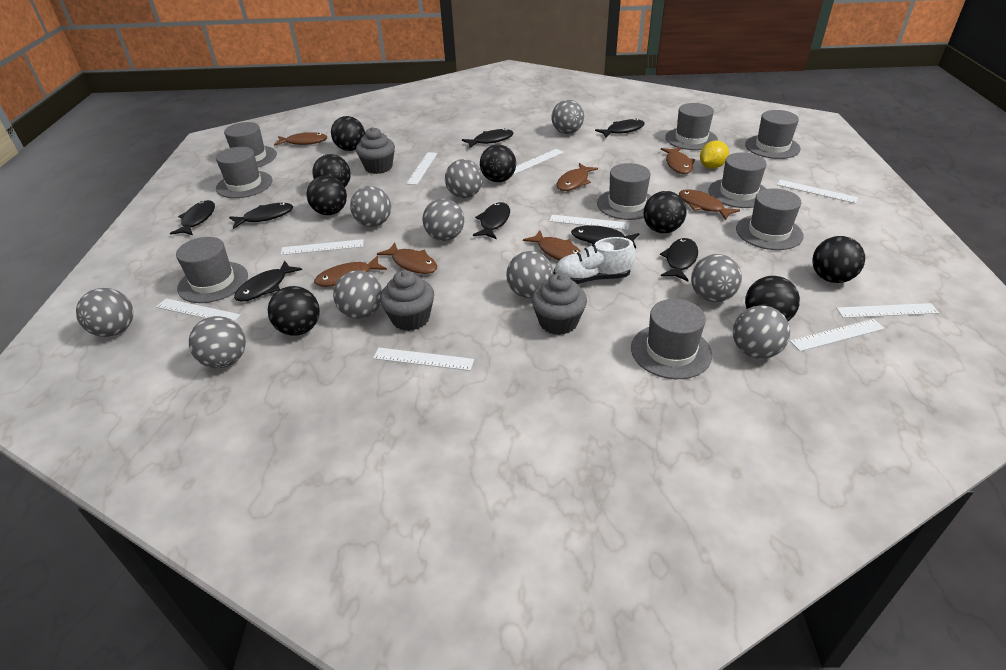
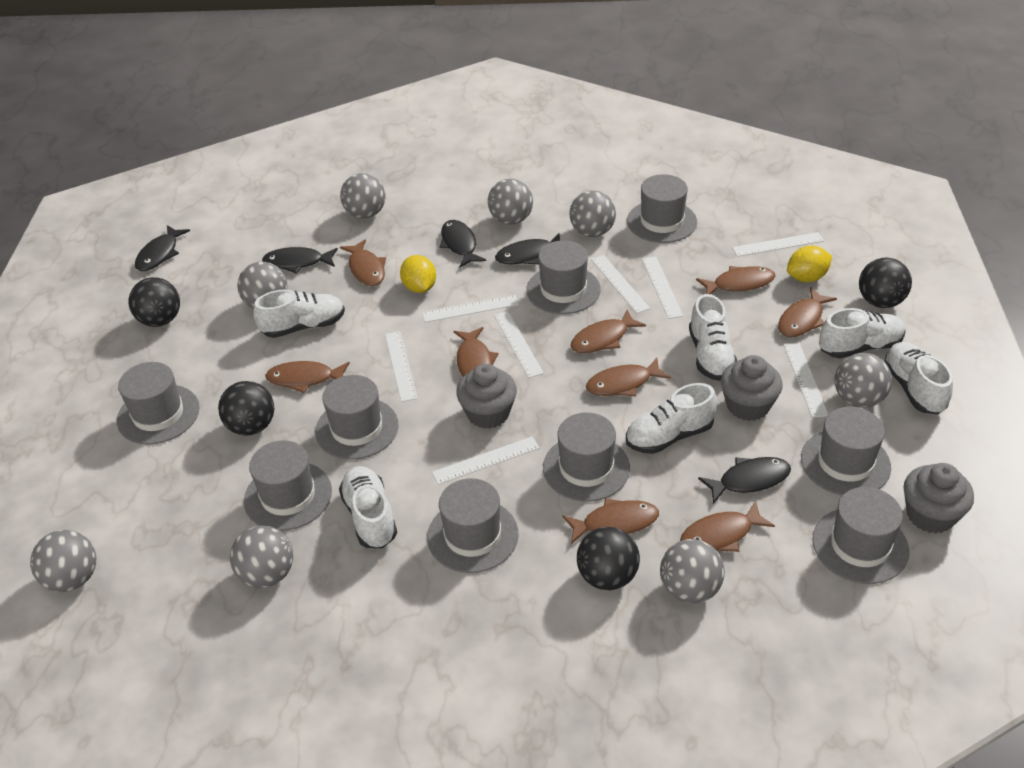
black ball: 8 -> 4
black fish: 8 -> 5
brown fish: 7 -> 9
grey ball: 10 -> 8
white ruler: 9 -> 8
white shoe: 1 -> 6
yellow lemon: 1 -> 2

